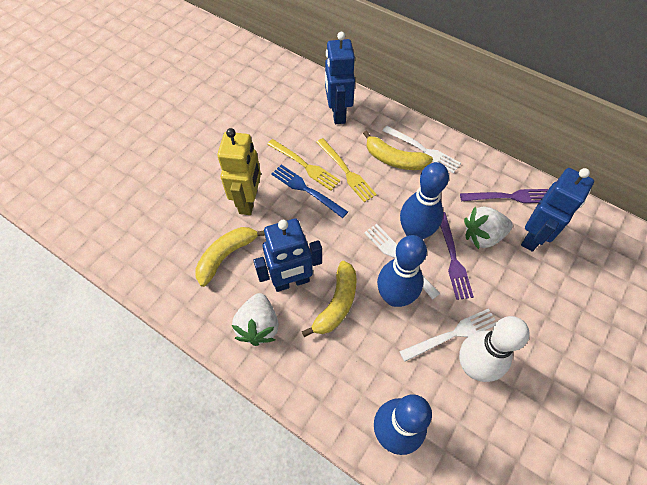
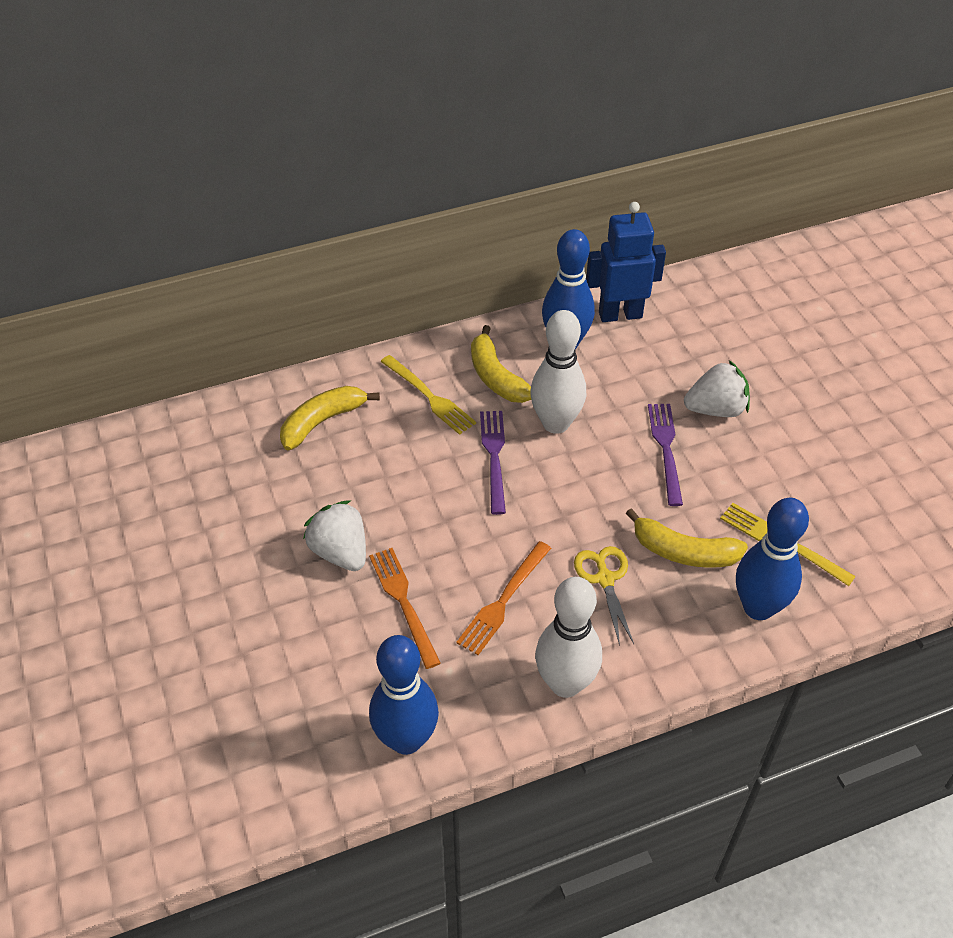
blue fork: 1 -> 0
blue robot: 3 -> 1
orange fork: 0 -> 2
white bowling pin: 1 -> 2
white fork: 3 -> 0
yellow robot: 1 -> 0
yellow scissors: 0 -> 1

